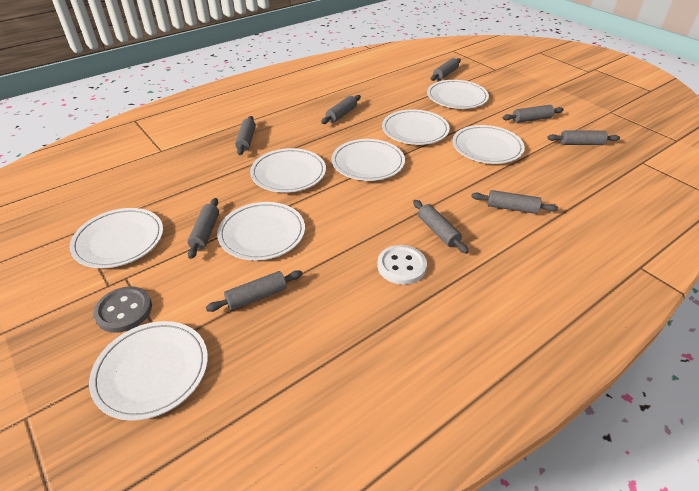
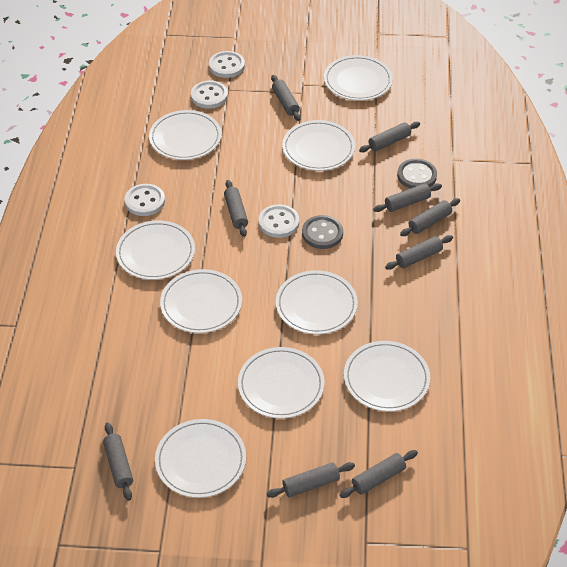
grey button: 1 -> 2
white button: 1 -> 4
white plate: 8 -> 9

